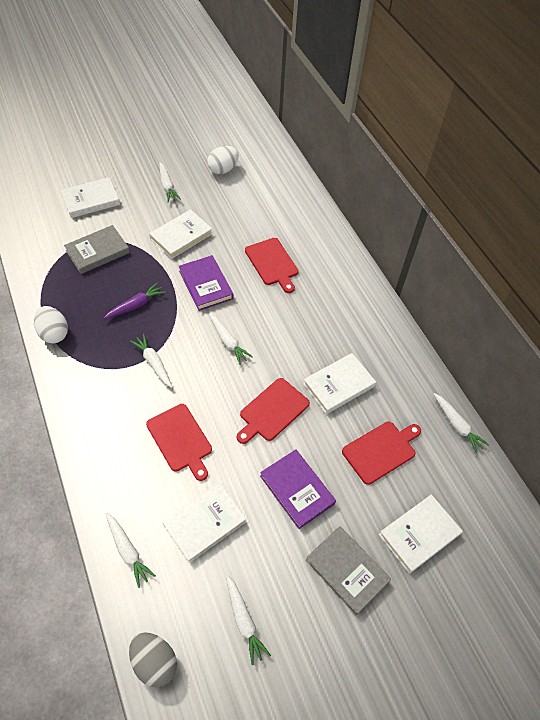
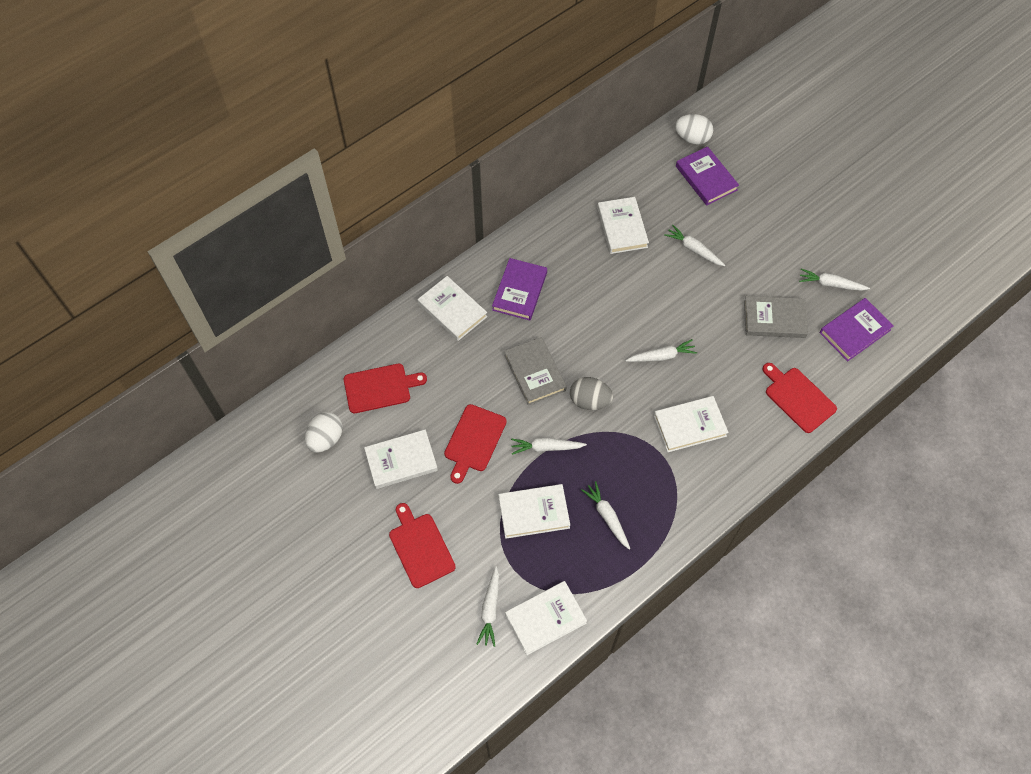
purple book: 2 -> 3
purple carrot: 1 -> 0
white book: 5 -> 6

